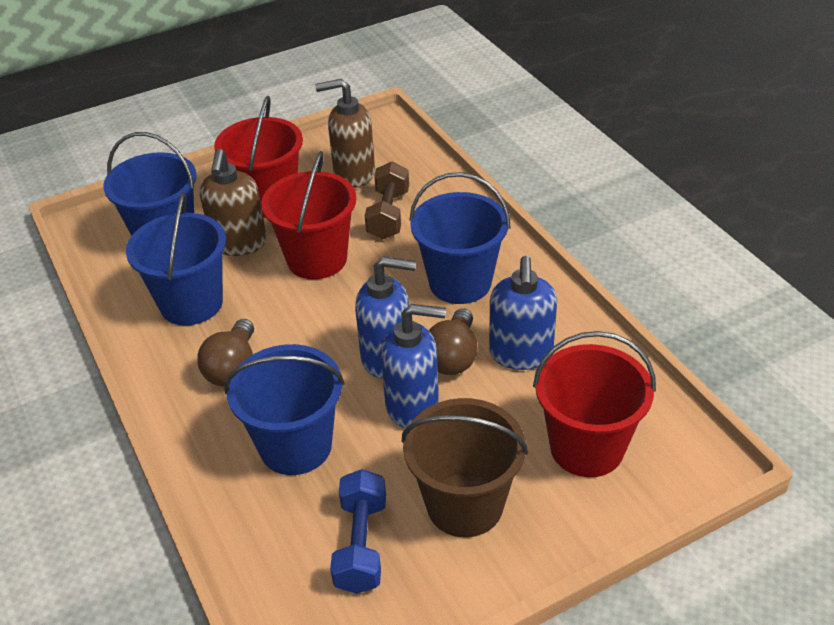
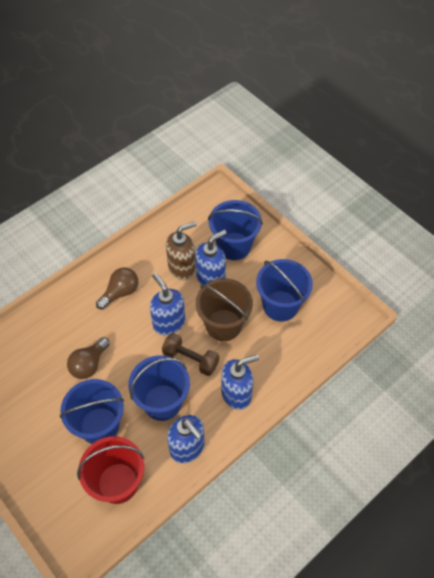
blue dumbbell: 1 -> 0
blue soap dispenser: 3 -> 4
brown soap dispenser: 2 -> 1
red bucket: 3 -> 1

